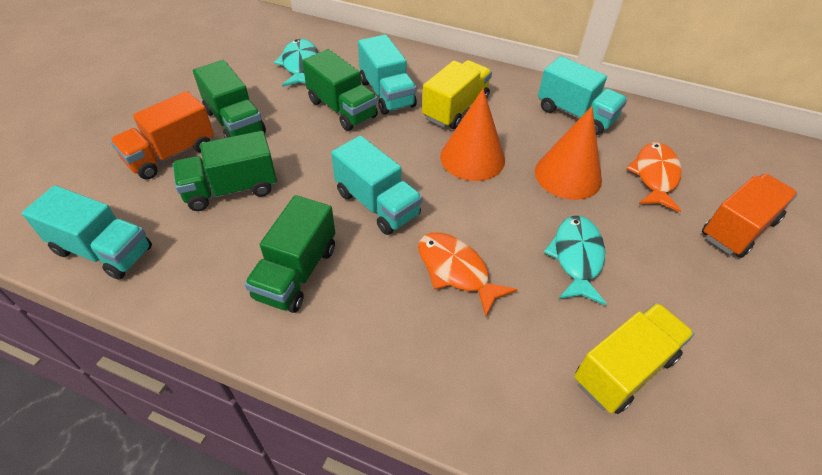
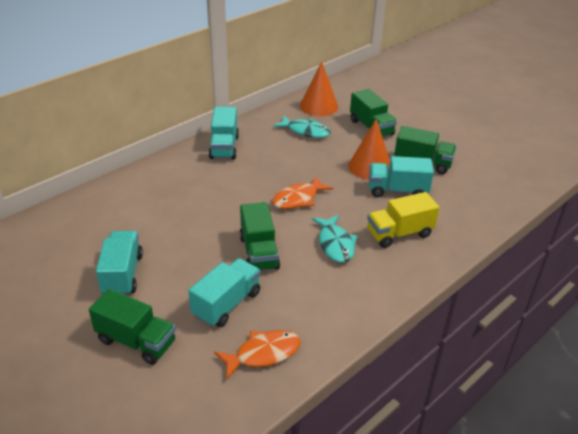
orange truck: 2 -> 0
yellow truck: 2 -> 1

